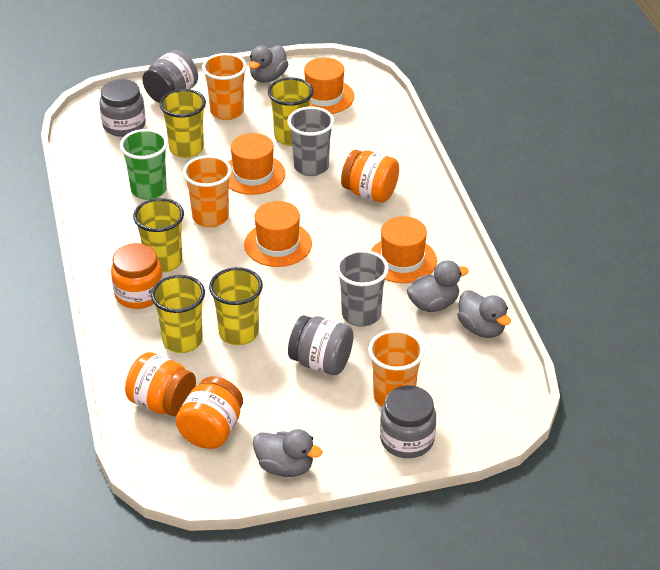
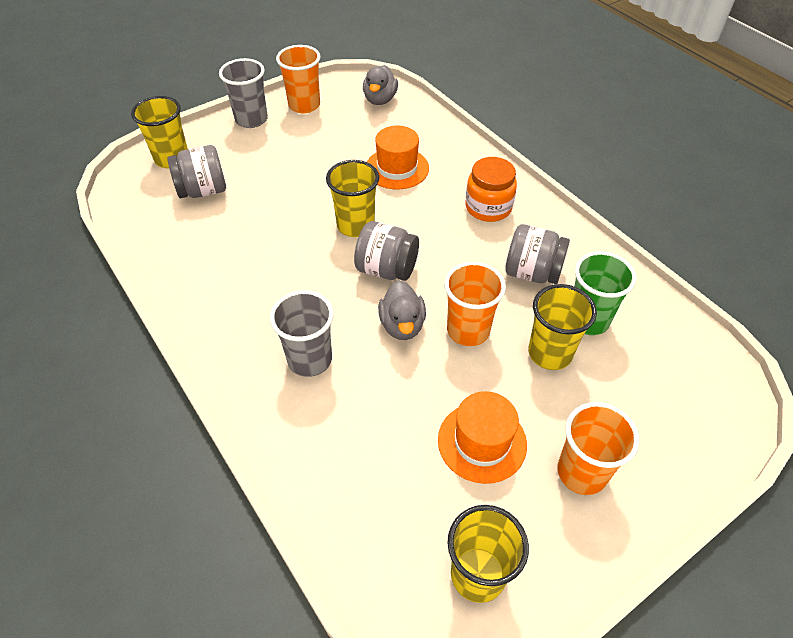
grey duck: 4 -> 2
grey jar: 4 -> 3
orange hat: 4 -> 2
orange jar: 4 -> 1
yellow cup: 5 -> 4

